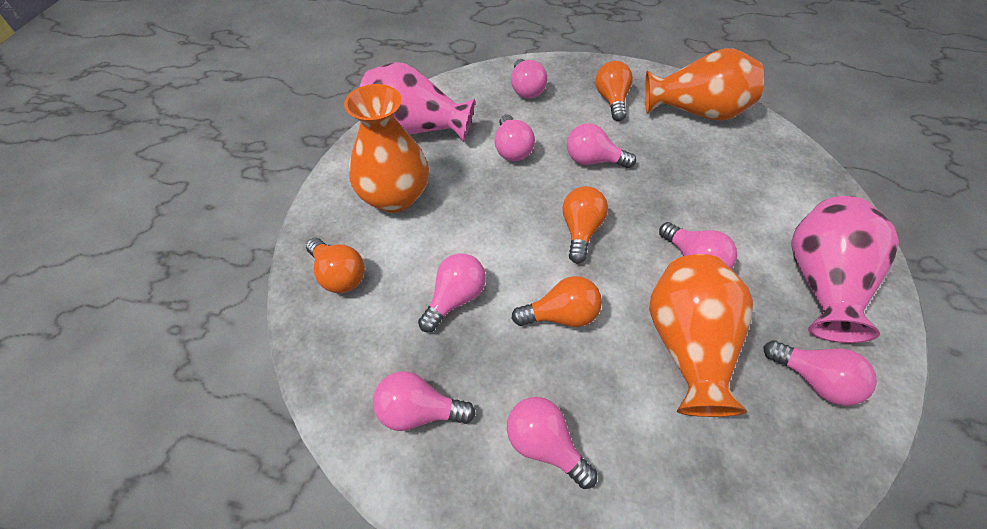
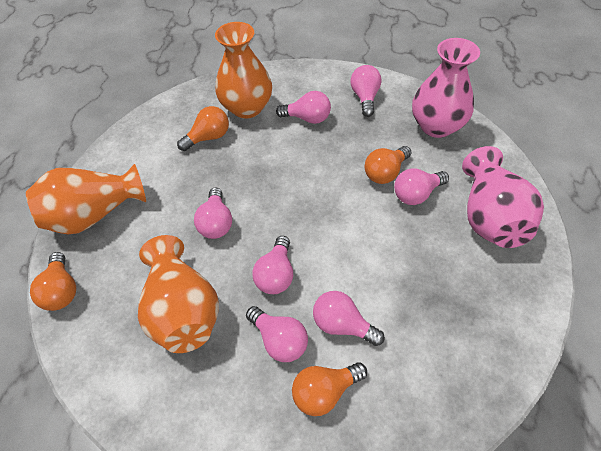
pink light bulb: 8 -> 7

